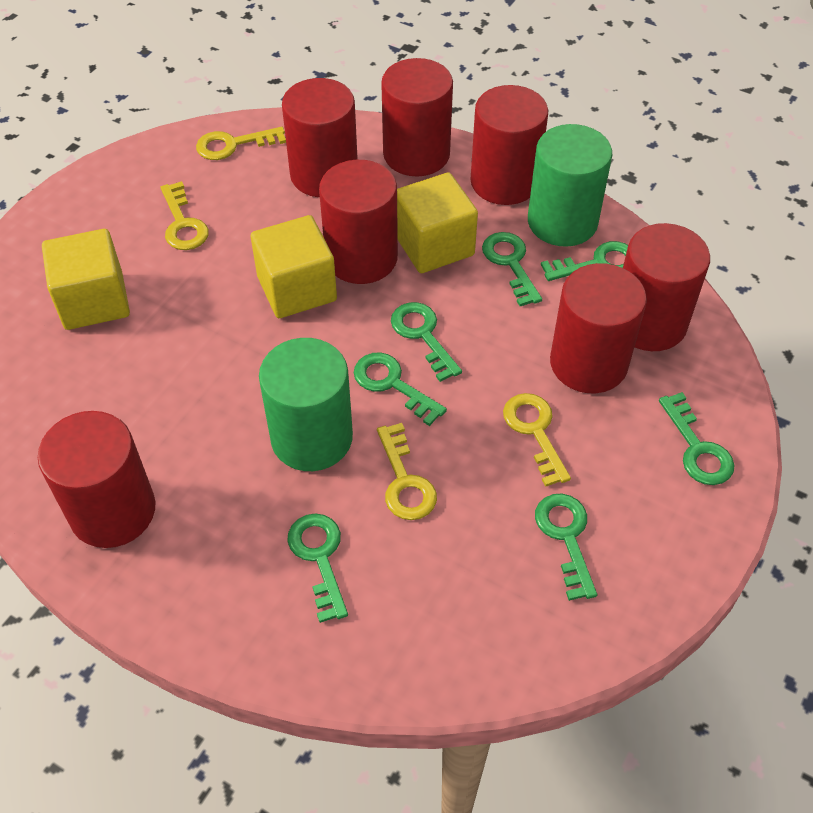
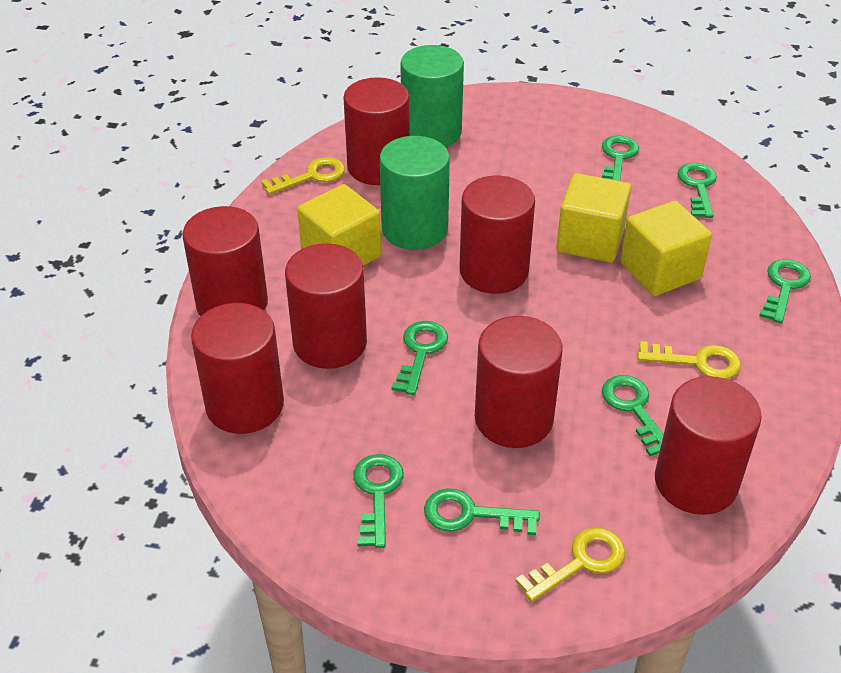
yellow key: 4 -> 3

